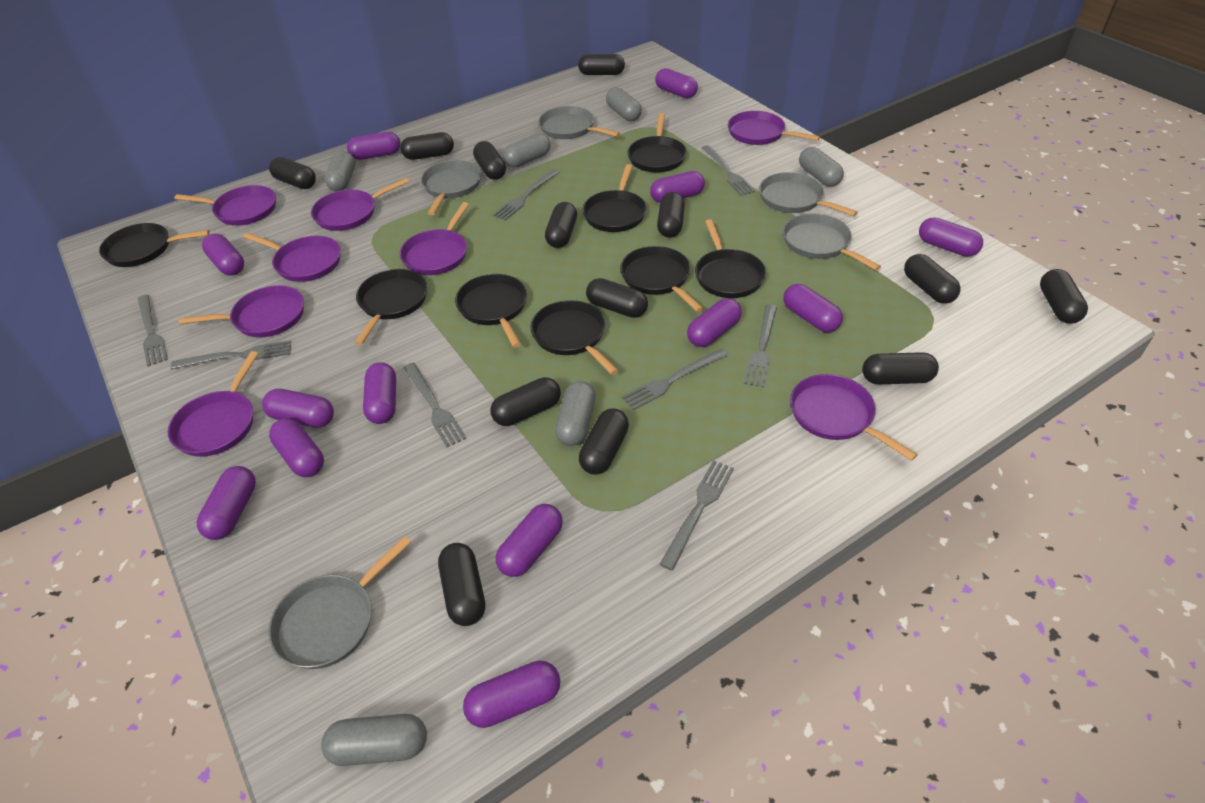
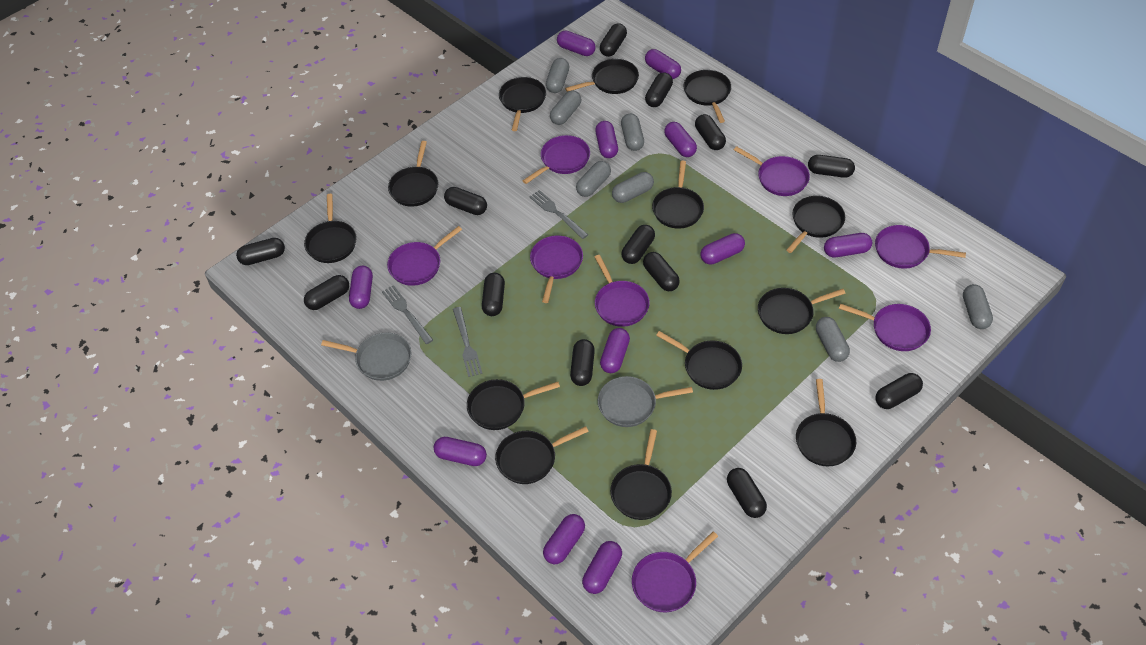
black pan: 8 -> 13
grey capsule: 6 -> 7
grey fork: 8 -> 3
grey pan: 5 -> 2
purple capsule: 13 -> 11

